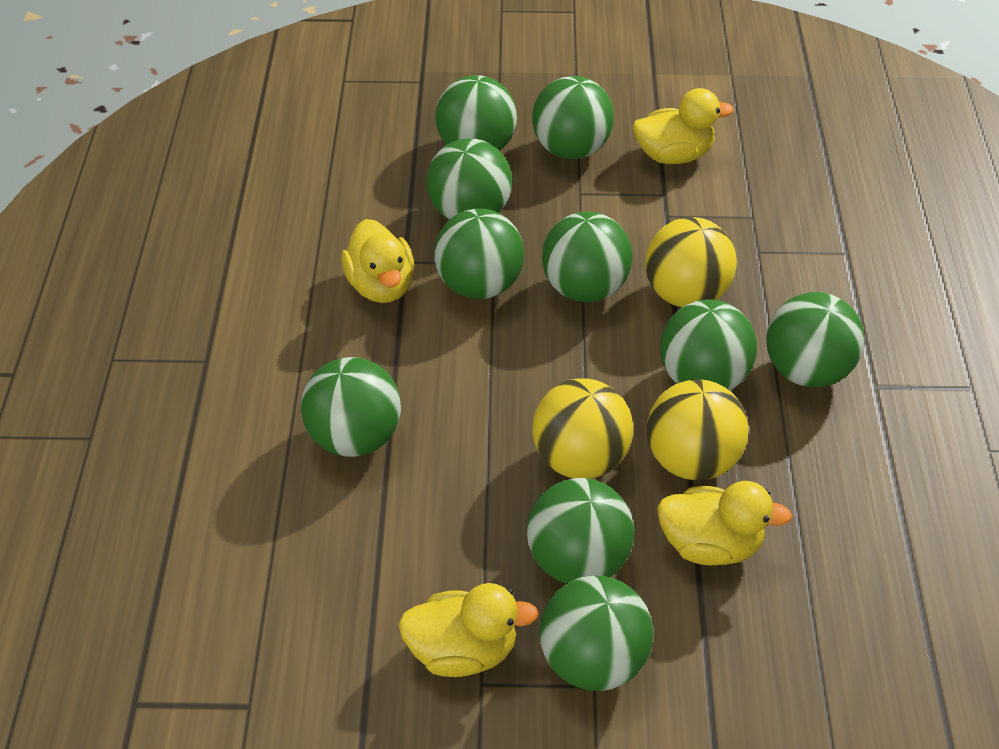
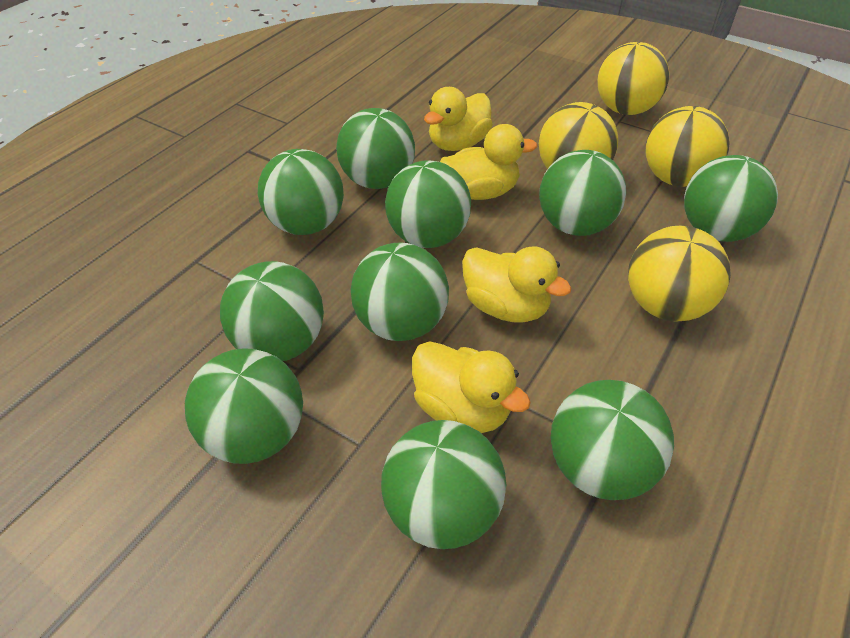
yellow ball: 3 -> 4

